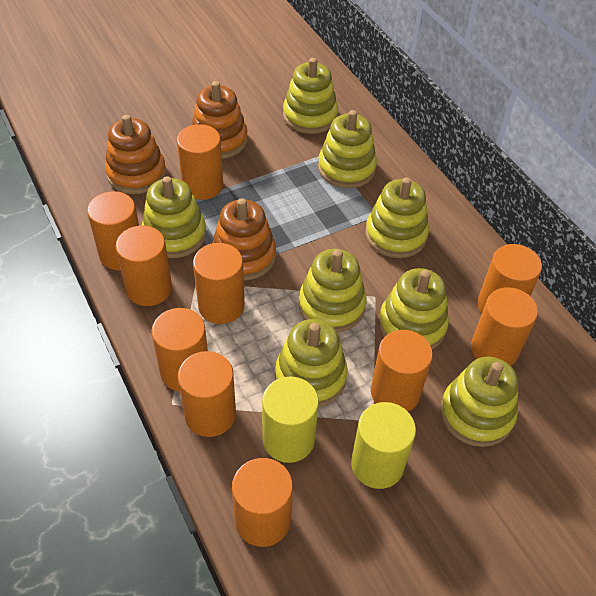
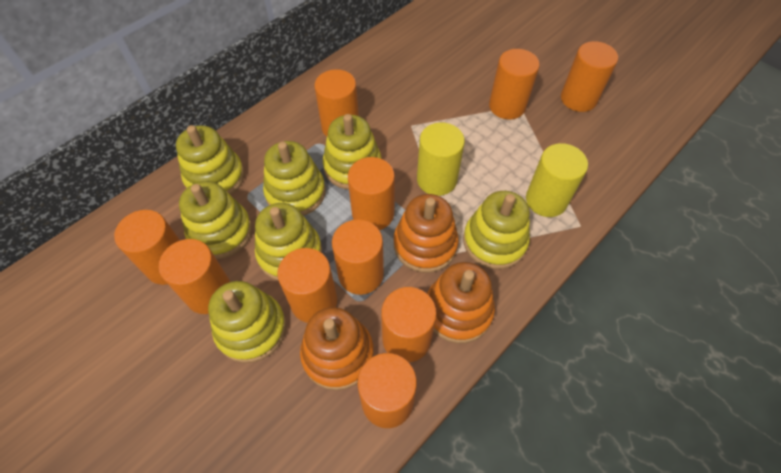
yellow stacking toy: 8 -> 7

